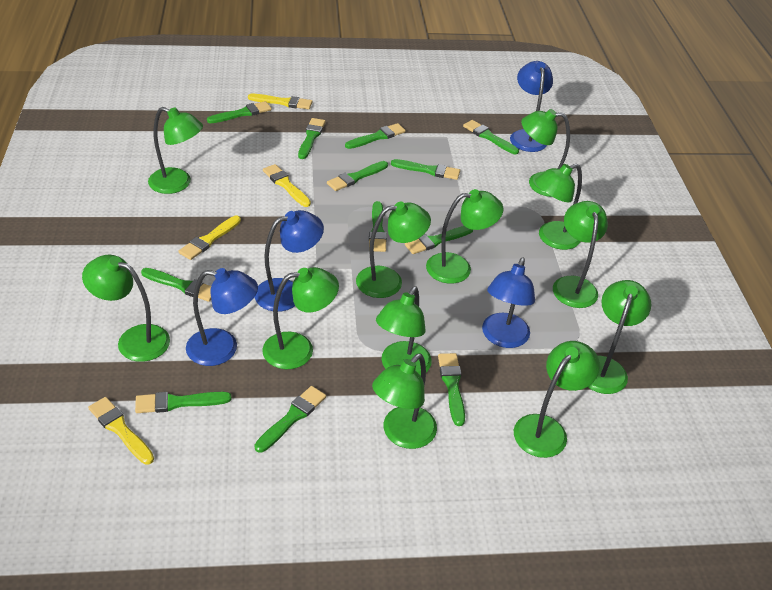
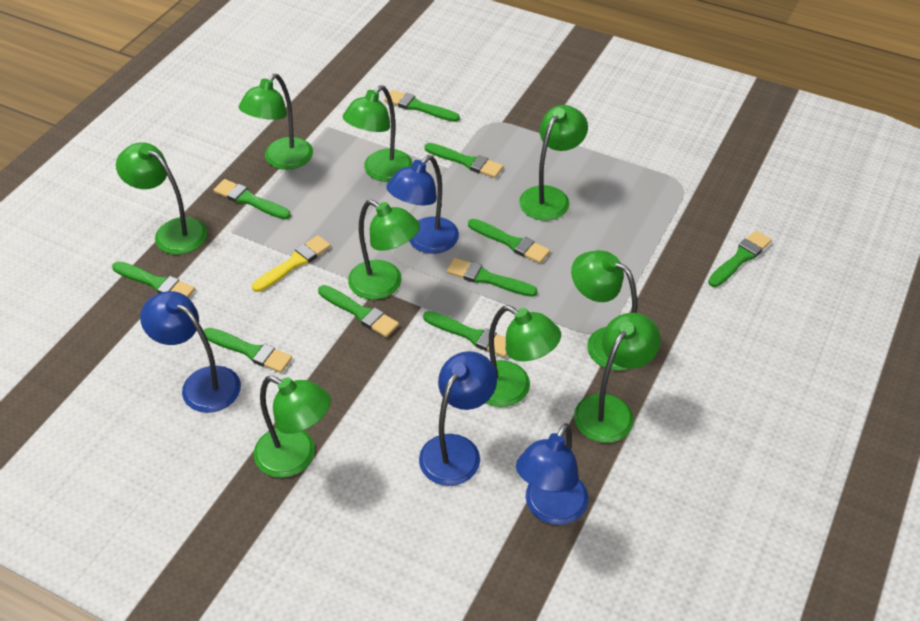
green brush: 12 -> 10
green lamp: 12 -> 9
yellow brush: 4 -> 1

